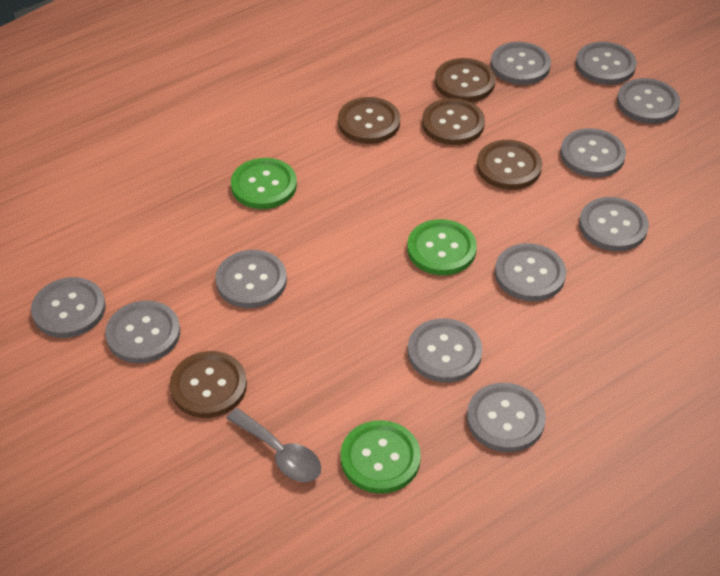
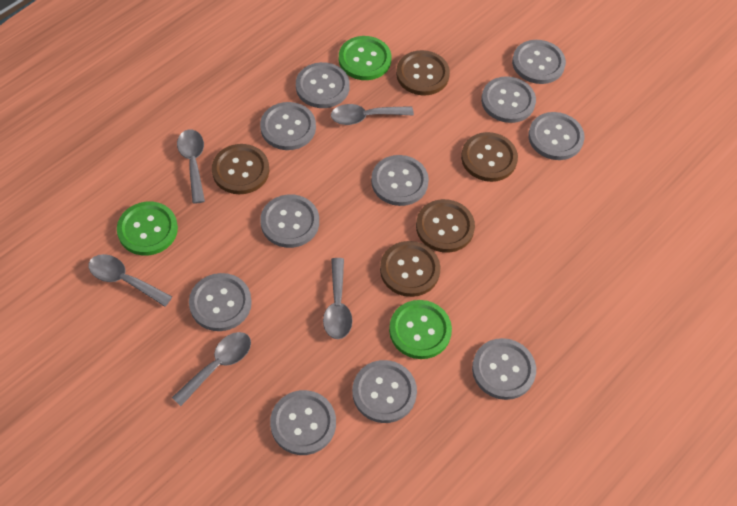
grey spoon: 1 -> 5

